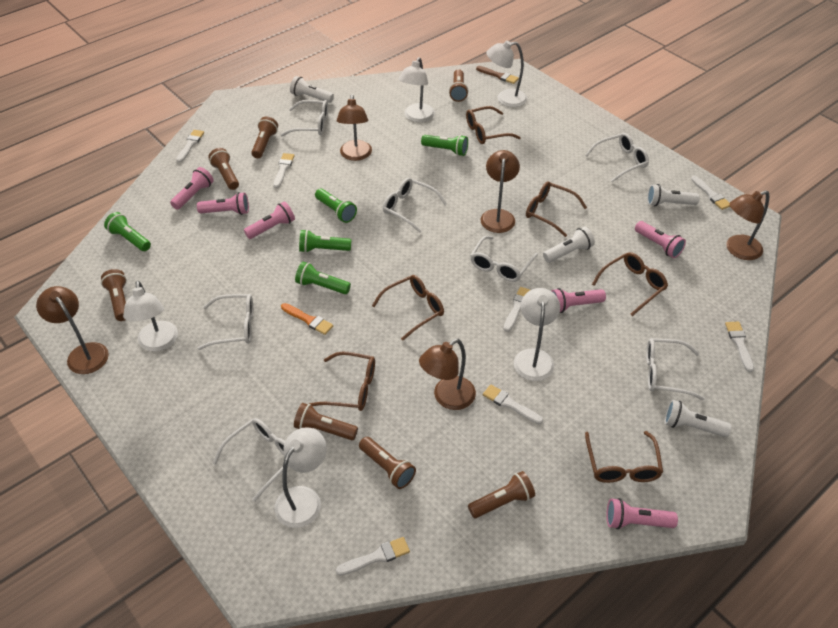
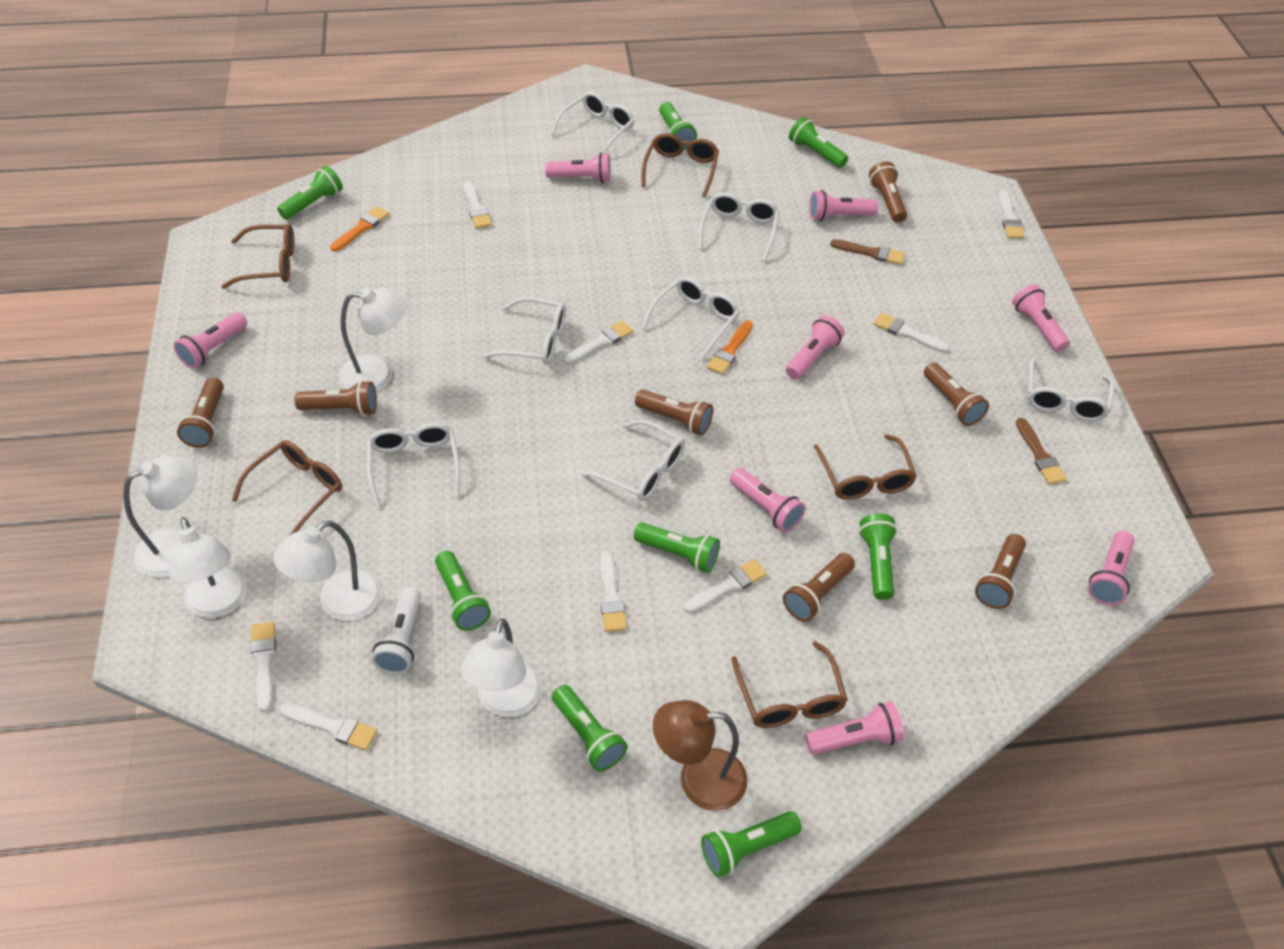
brown brush: 1 -> 2
brown glasses: 6 -> 5
brown lamp: 5 -> 1
green flashlight: 5 -> 8
orange brush: 1 -> 2
pink flashlight: 6 -> 8
white brush: 7 -> 8
white flashlight: 4 -> 1

